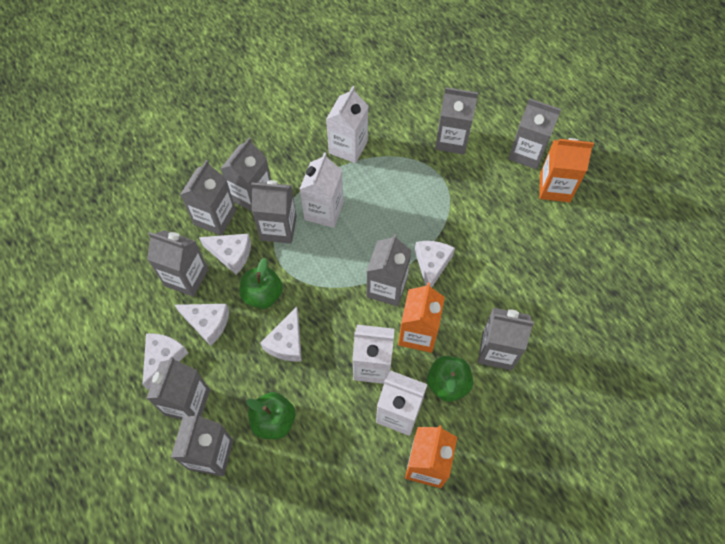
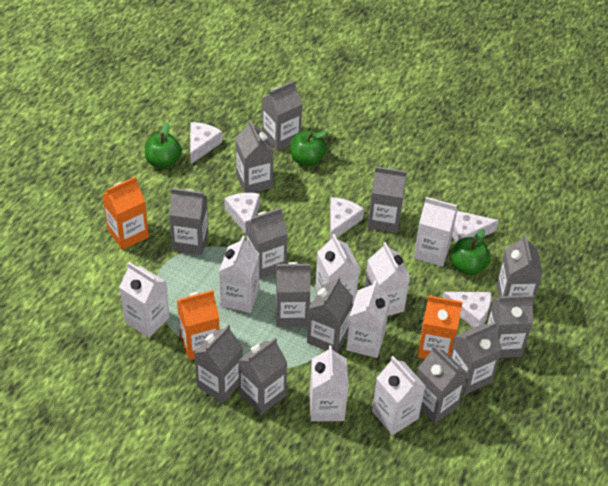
grey carton: 10 -> 13
white carton: 4 -> 8

